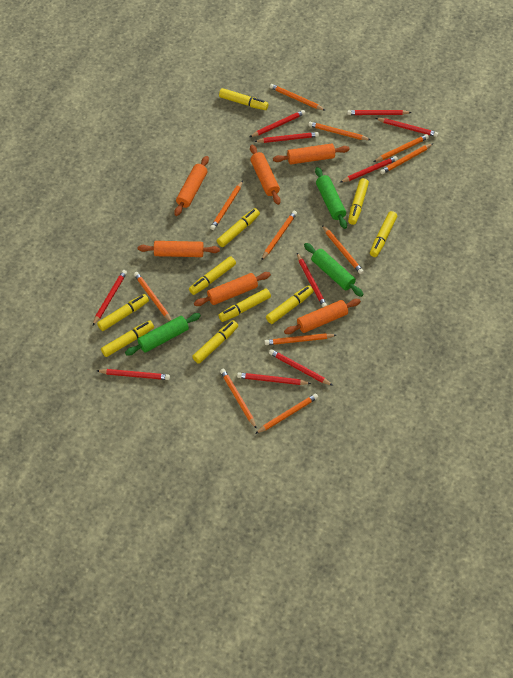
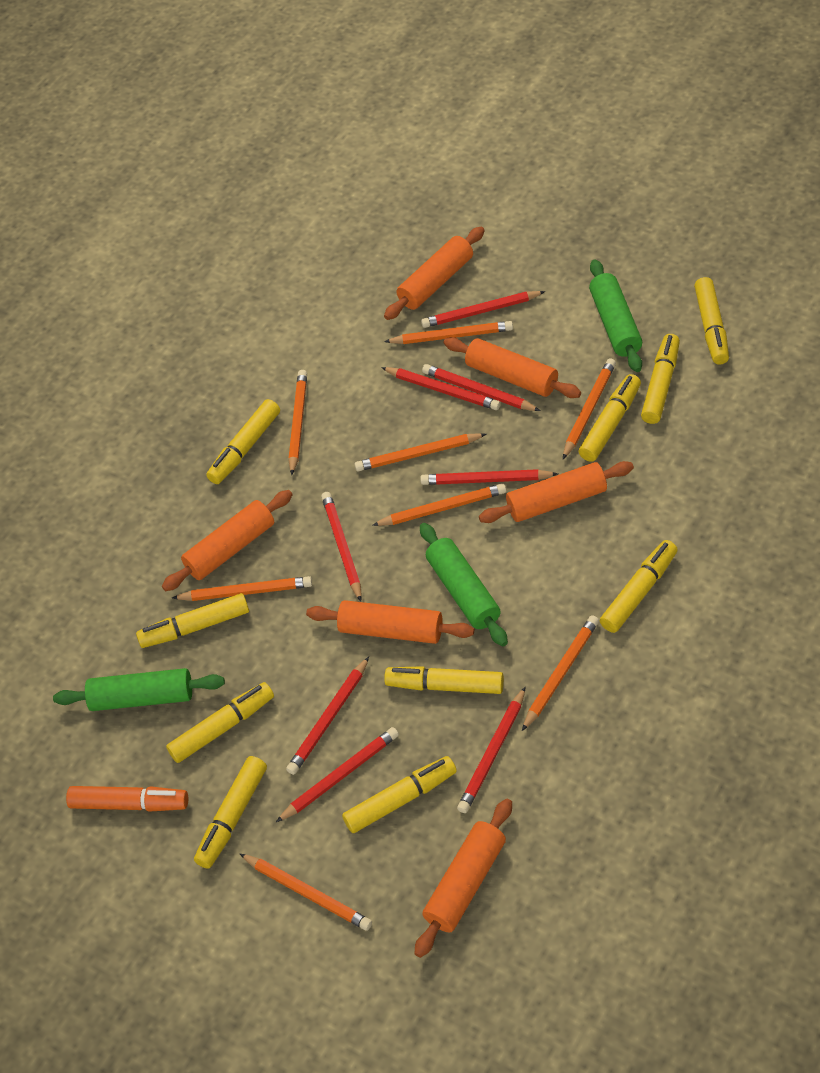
orange marker: 0 -> 1
orange pencil: 11 -> 8
red pencil: 10 -> 8

